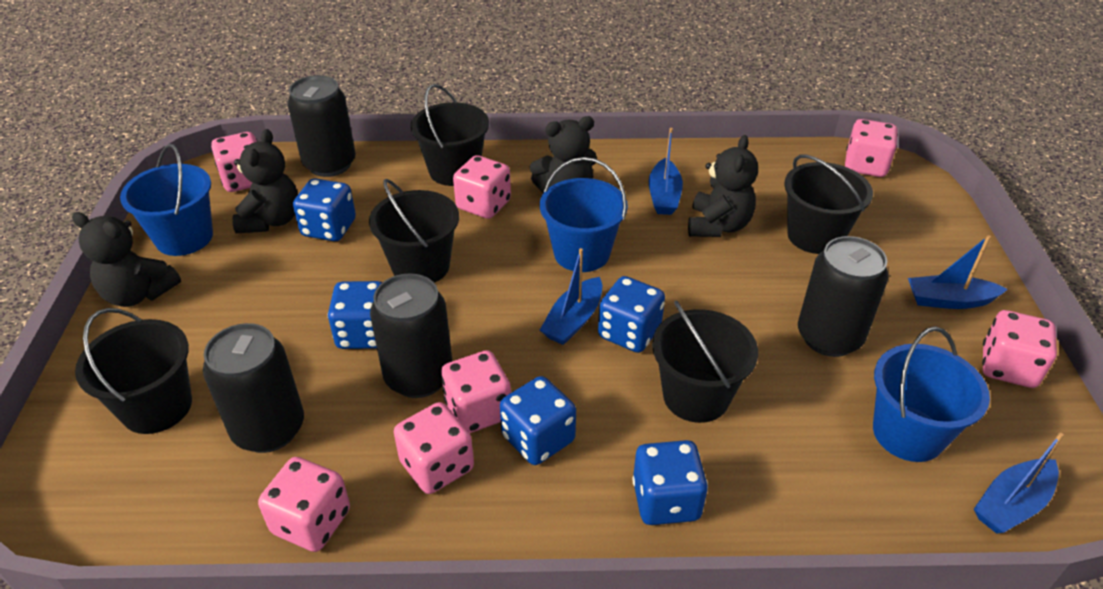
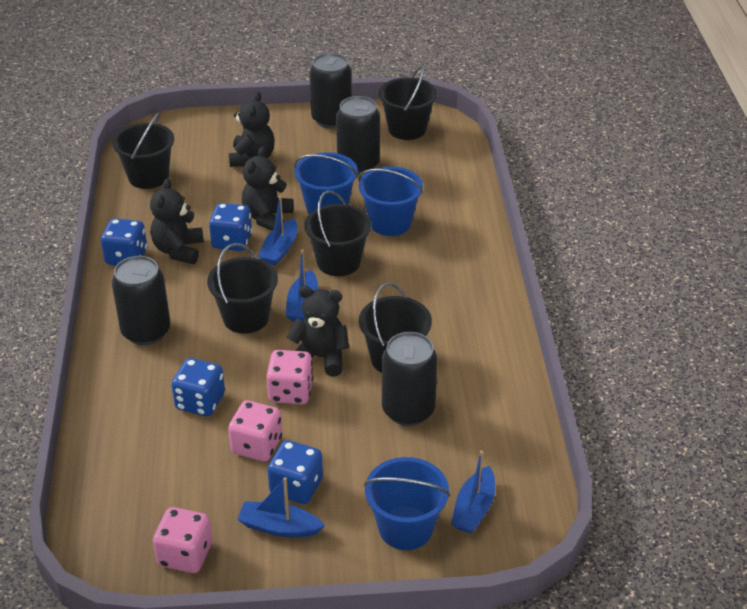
blue dice: 5 -> 4
pink dice: 7 -> 3

